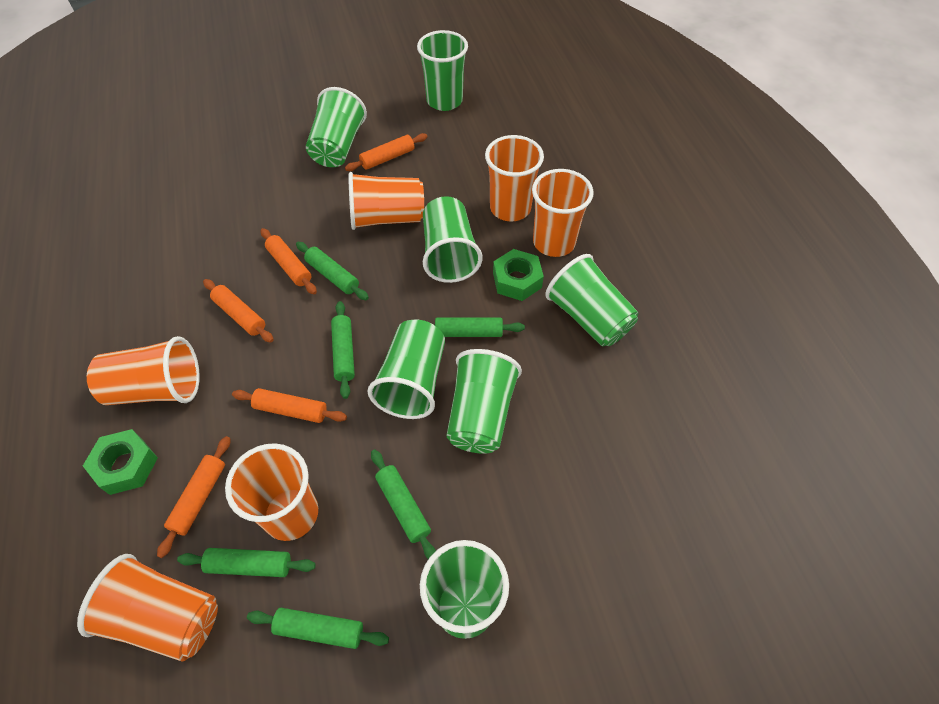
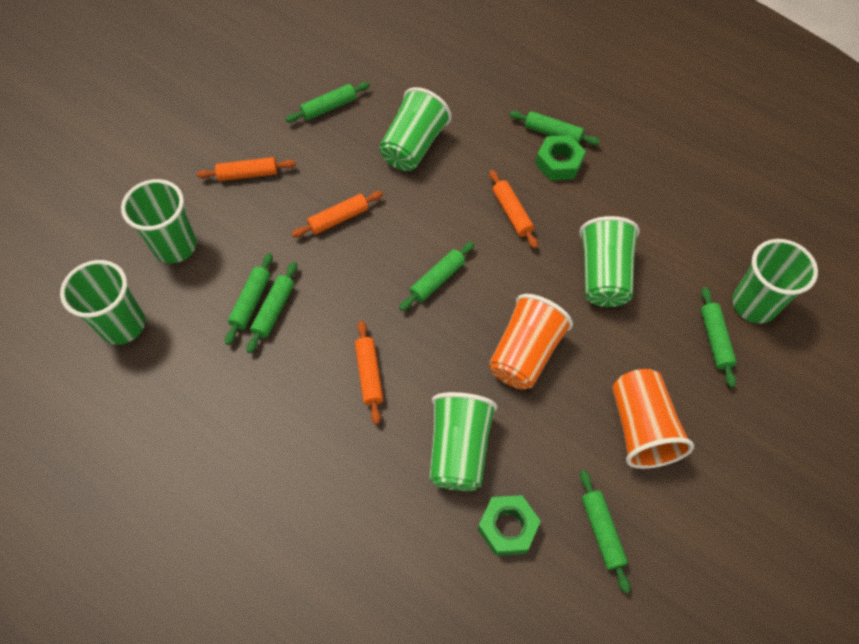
green cup: 7 -> 6
green rolling pin: 6 -> 7
orange cup: 6 -> 2
orange rolling pin: 5 -> 4

